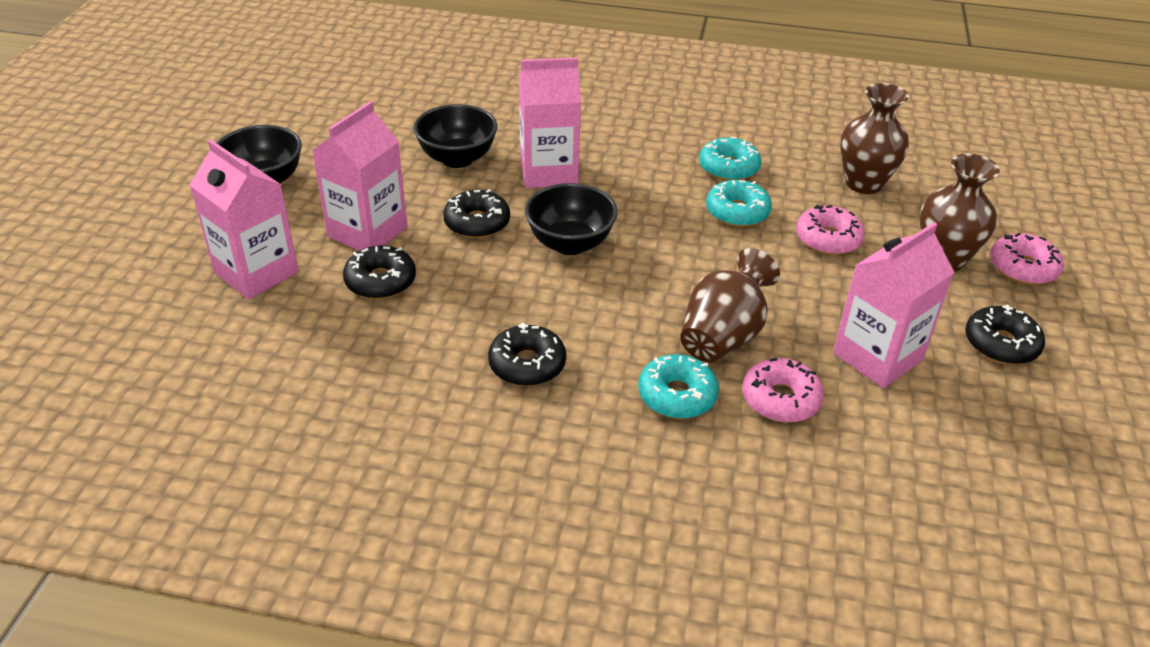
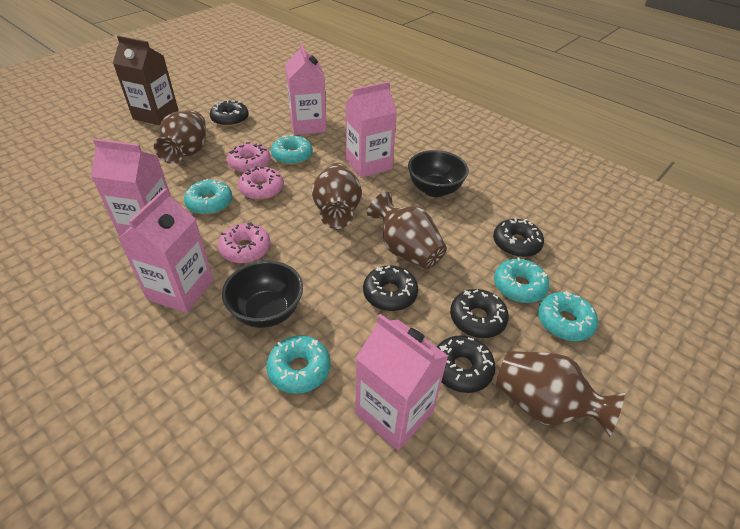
black bowl: 3 -> 2
black donut: 4 -> 5
brown carton: 0 -> 1
brown vase: 3 -> 4
pink carton: 4 -> 5
turquoise donut: 3 -> 5

